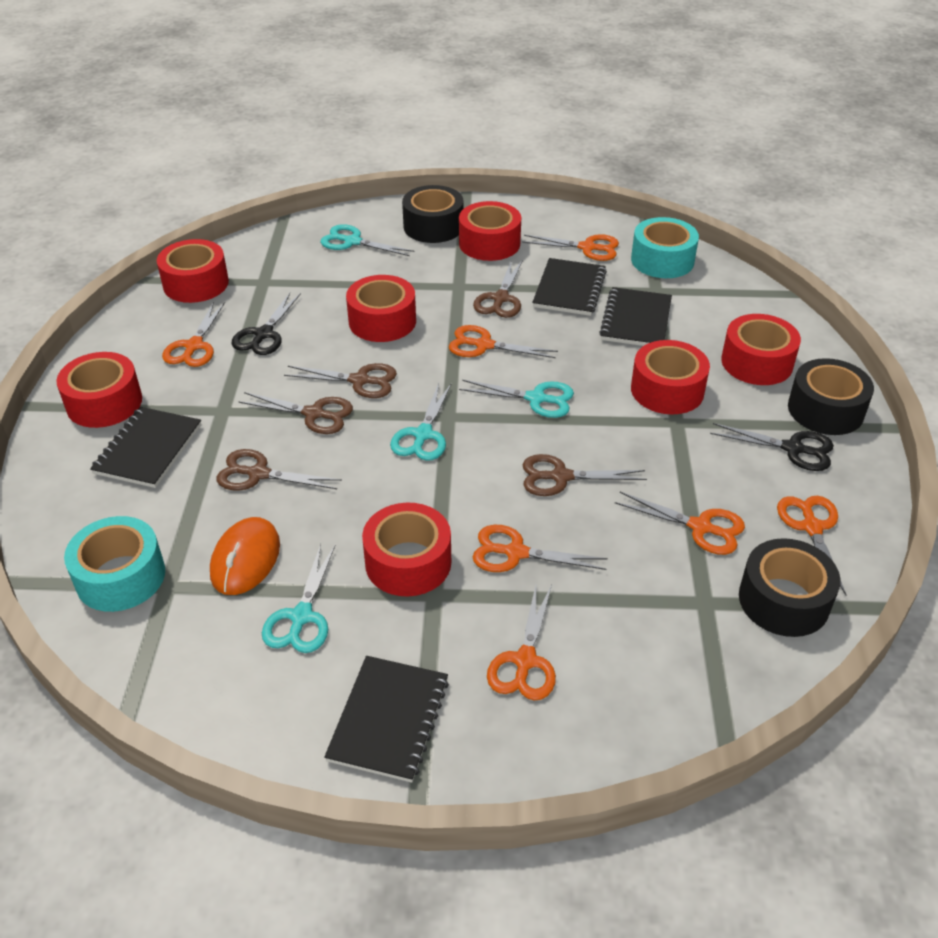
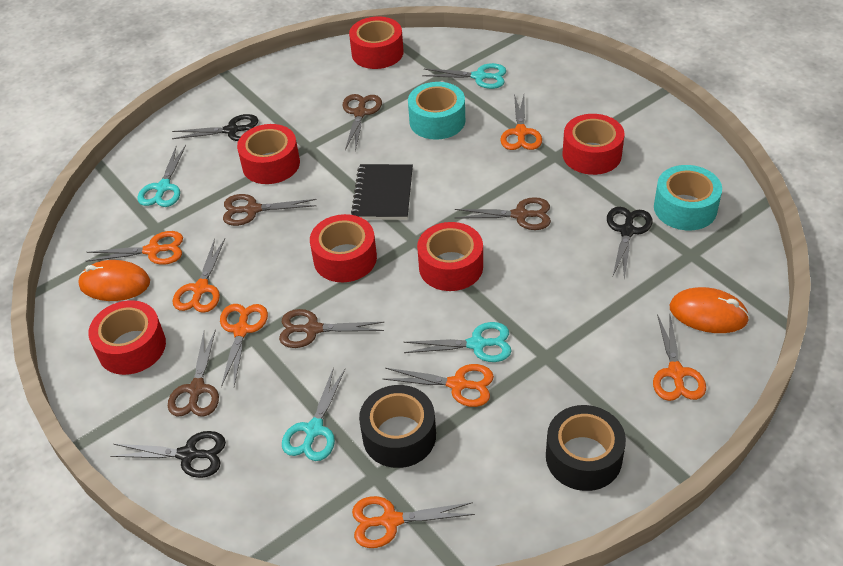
black notebook: 4 -> 1
black scissors: 2 -> 3
black tape: 3 -> 2
orange mouse: 1 -> 2
red tape: 7 -> 6

